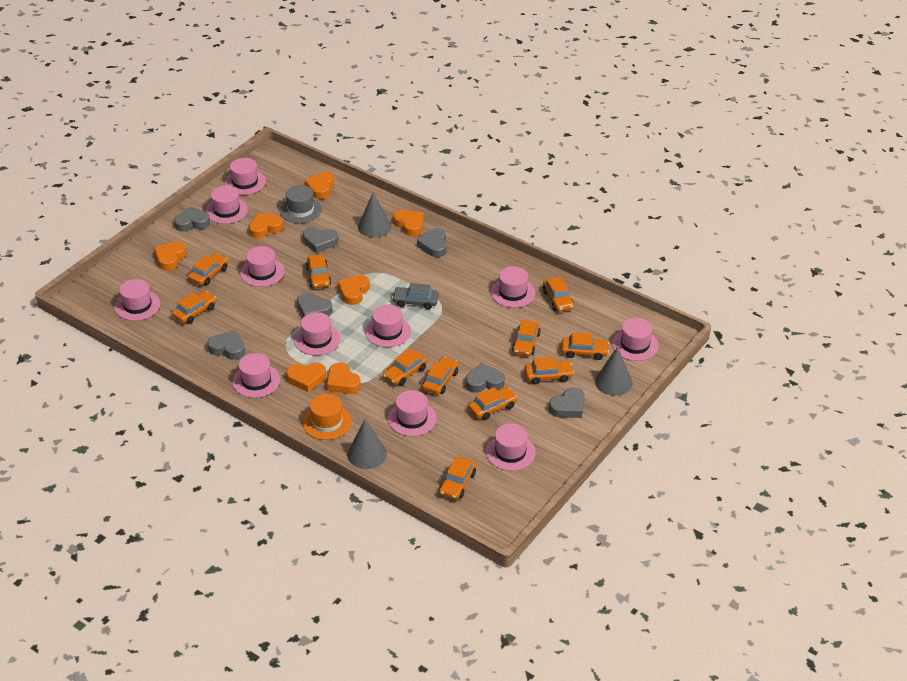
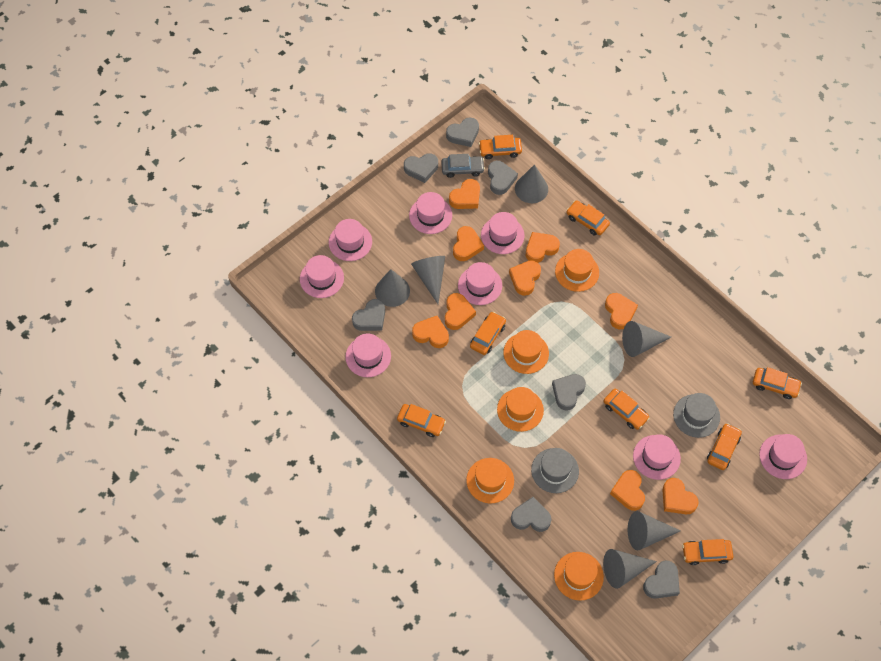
grey cone: 3 -> 6
grey hat: 1 -> 2
orange car: 11 -> 8
orange hat: 1 -> 5
orange heart: 7 -> 9
pink hat: 11 -> 8

